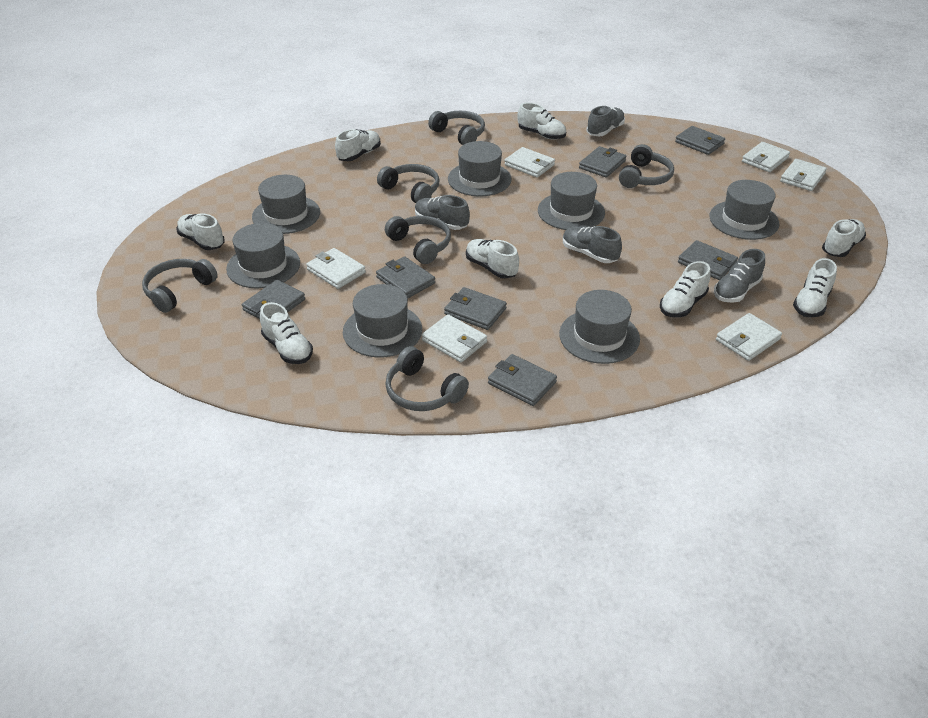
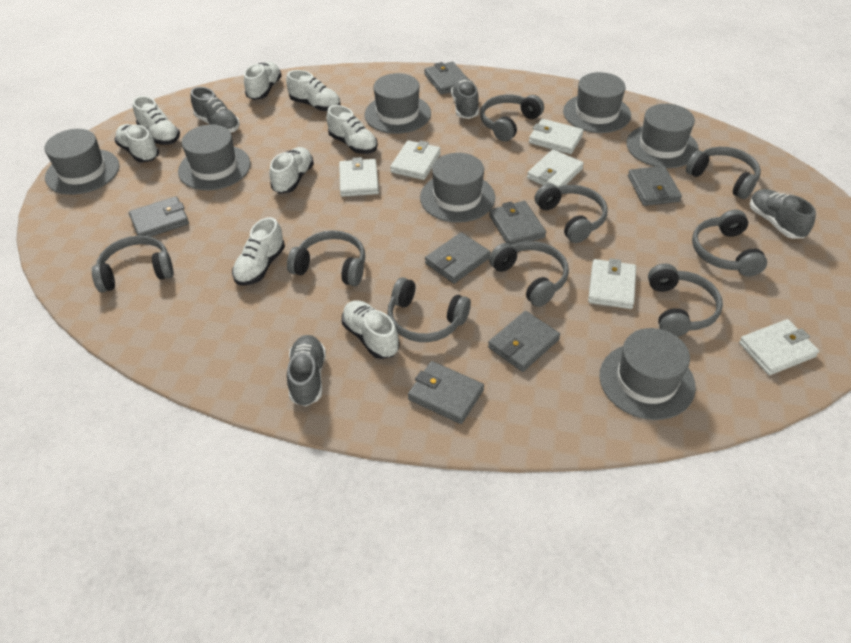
grey headphones: 6 -> 9

